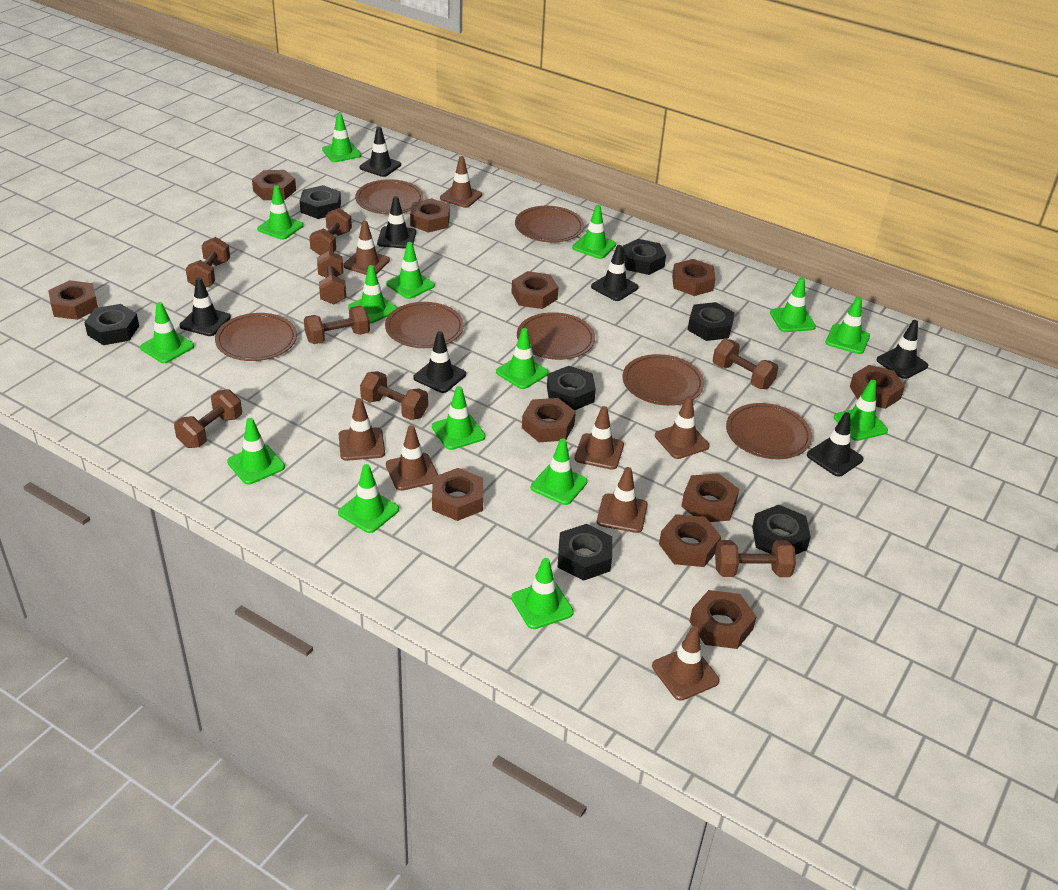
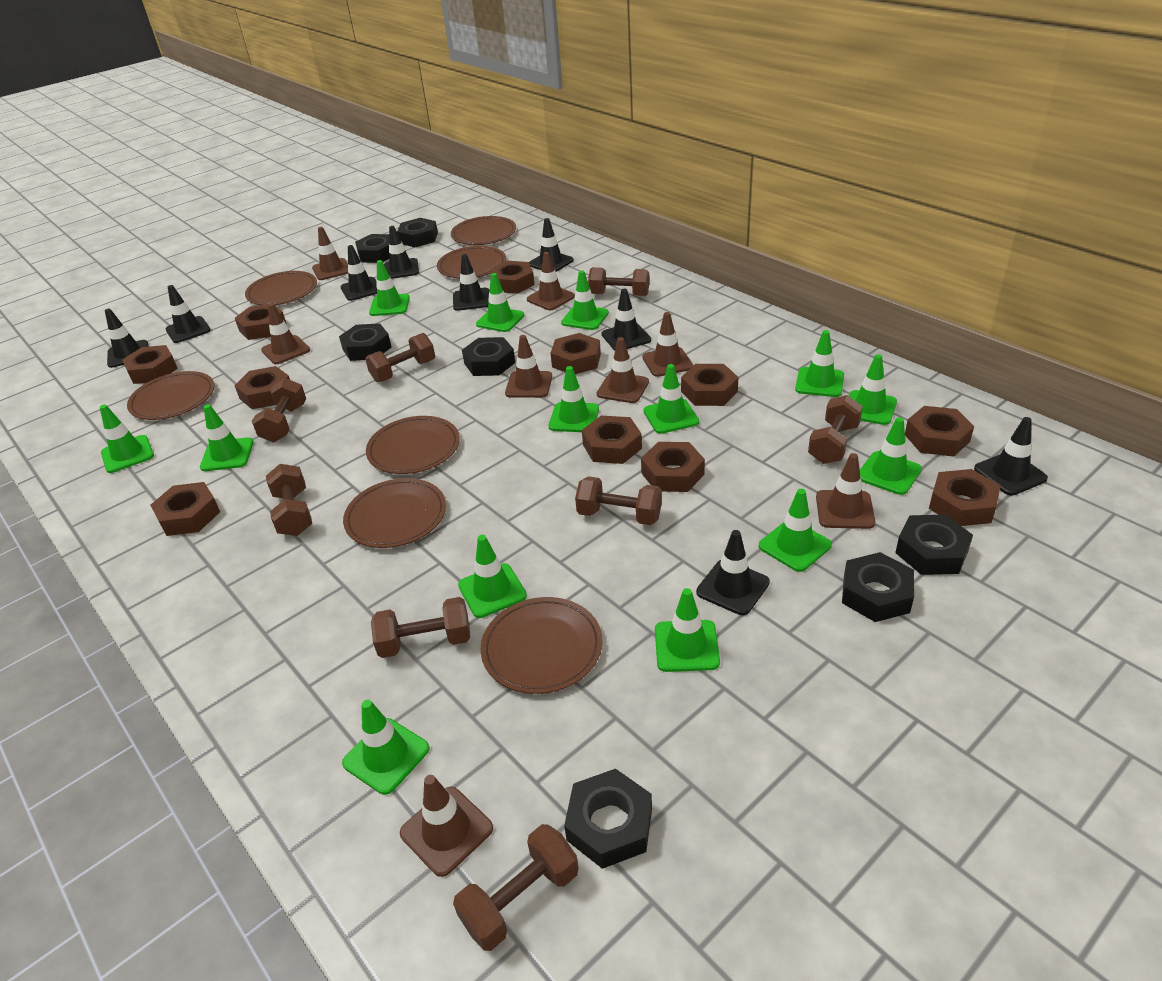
black traffic cone: 7 -> 9
green traffic cone: 15 -> 14

